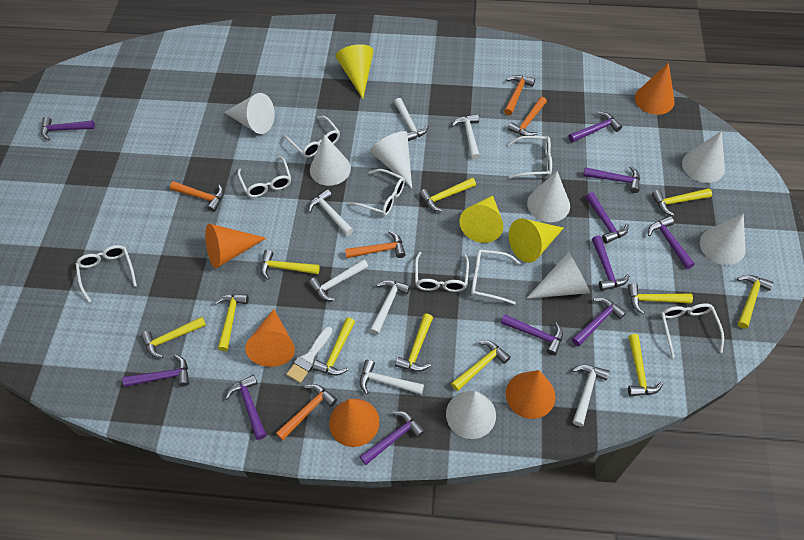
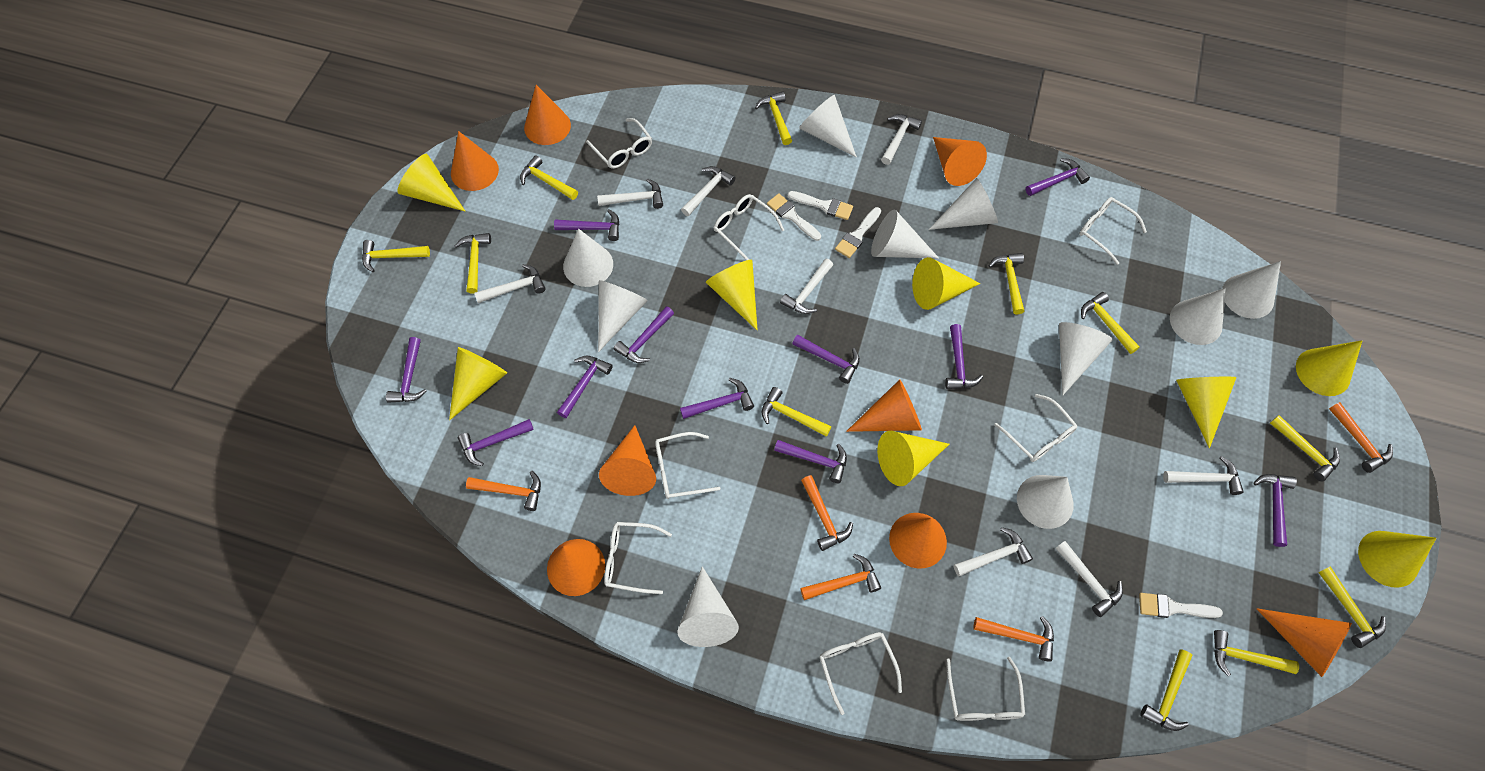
orange cone: 5 -> 8
white brush: 1 -> 4
white cone: 8 -> 10
white hammer: 7 -> 8
yellow cone: 3 -> 8

